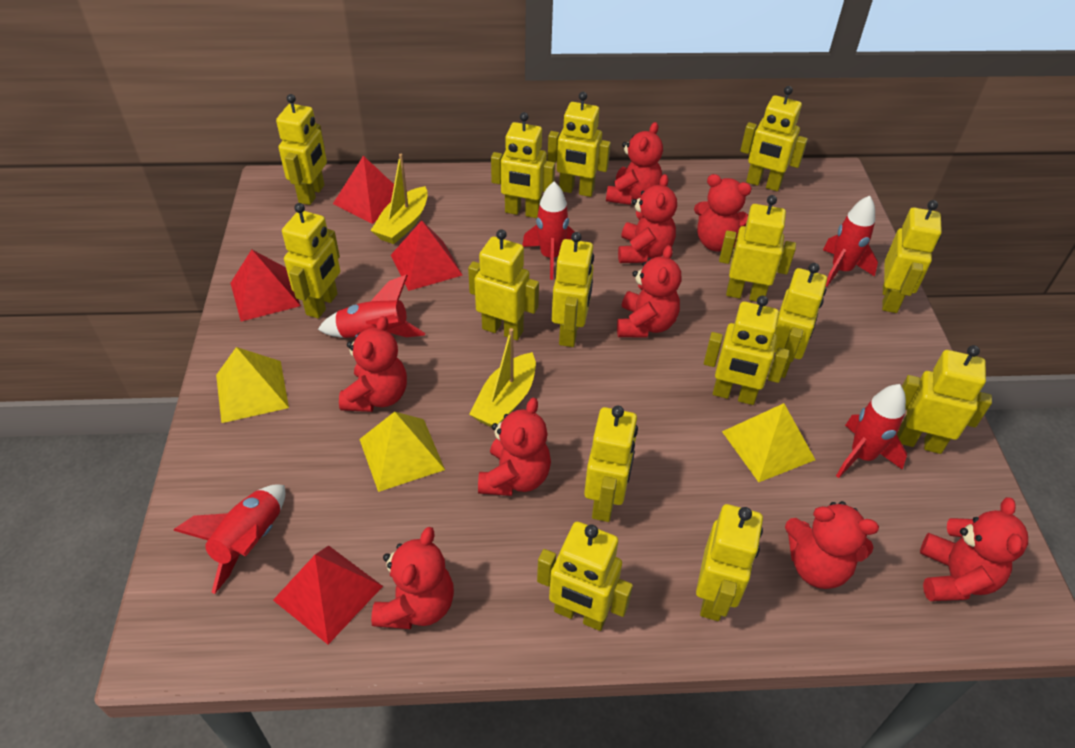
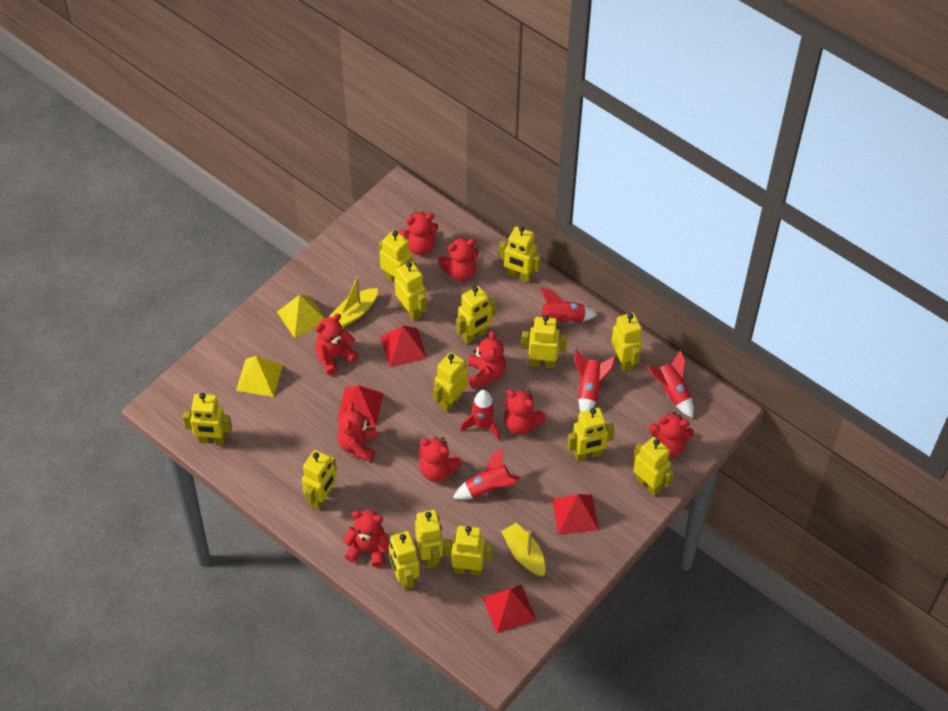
yellow pyramid: 3 -> 2
yellow robot: 15 -> 14

